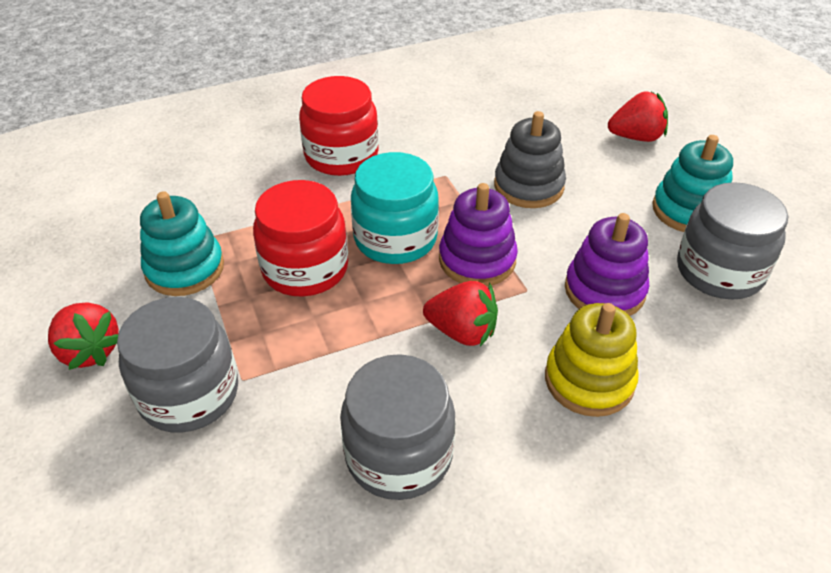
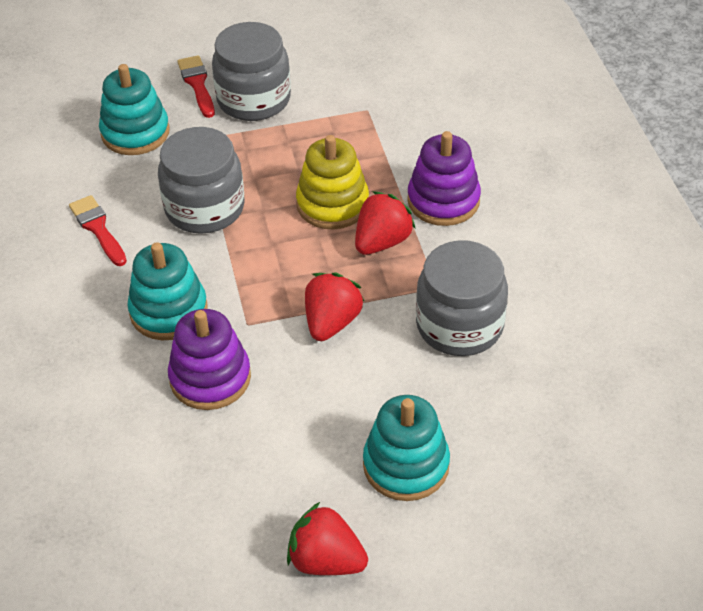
grey stacking toy: 1 -> 0
red brush: 0 -> 2
red jar: 2 -> 0
turquoise jar: 1 -> 0
turquoise stacking toy: 2 -> 3

